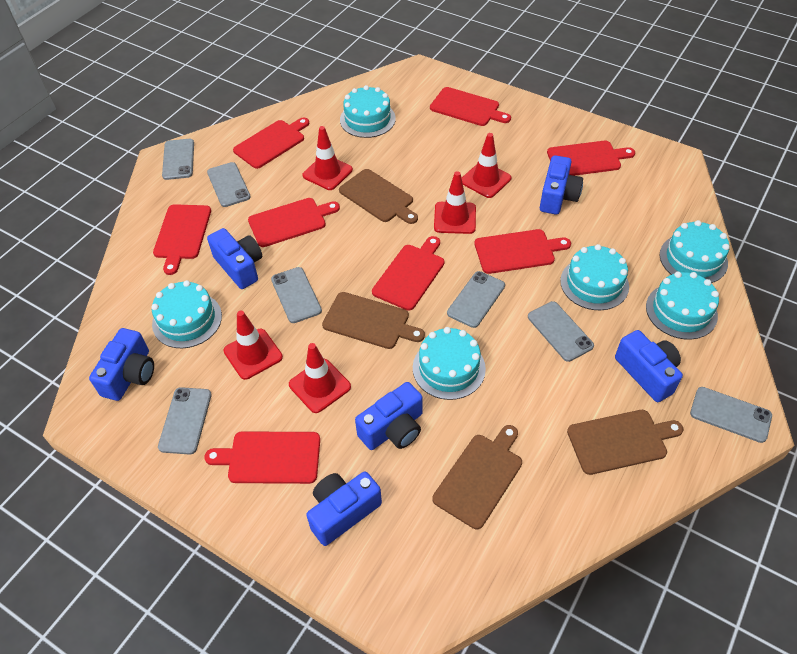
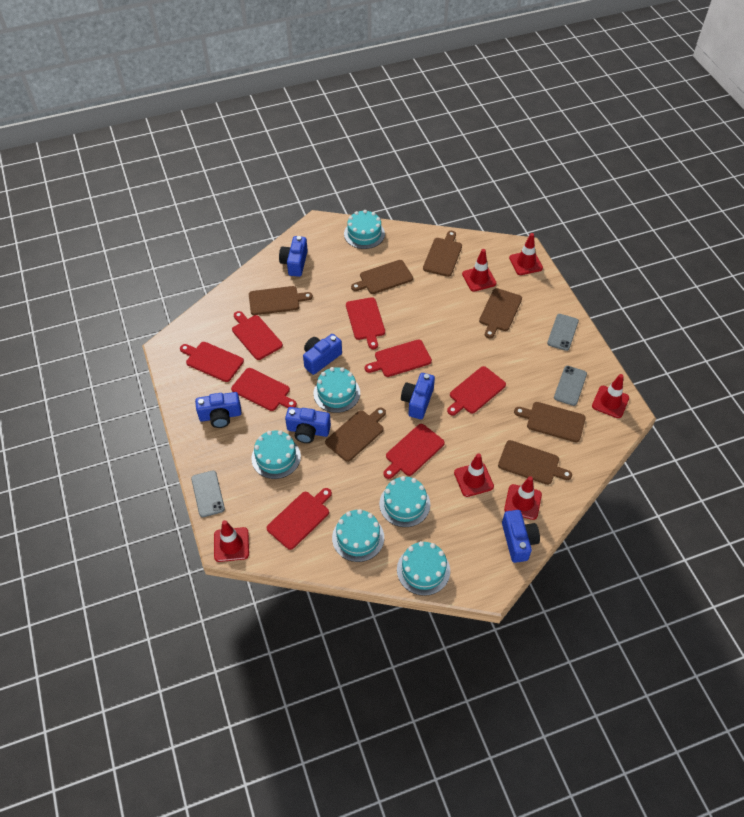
brown cutting board: 4 -> 7
grey phone: 7 -> 3
red traffic cone: 5 -> 6

